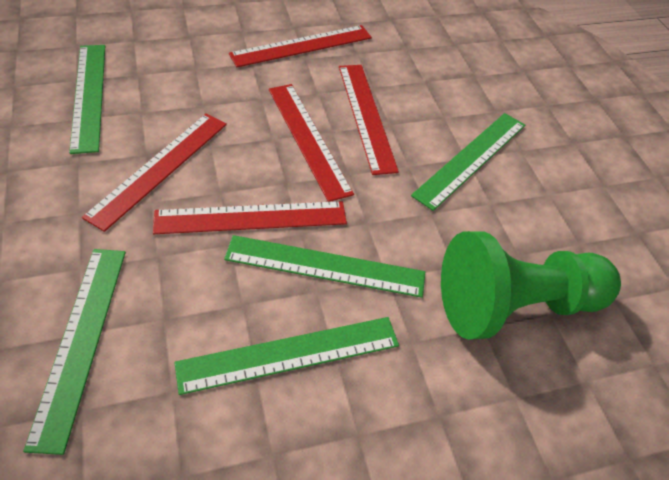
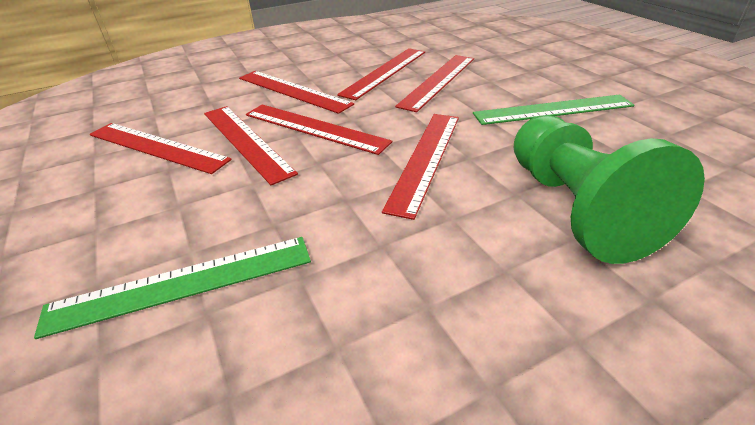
green ruler: 5 -> 2
red ruler: 5 -> 7

